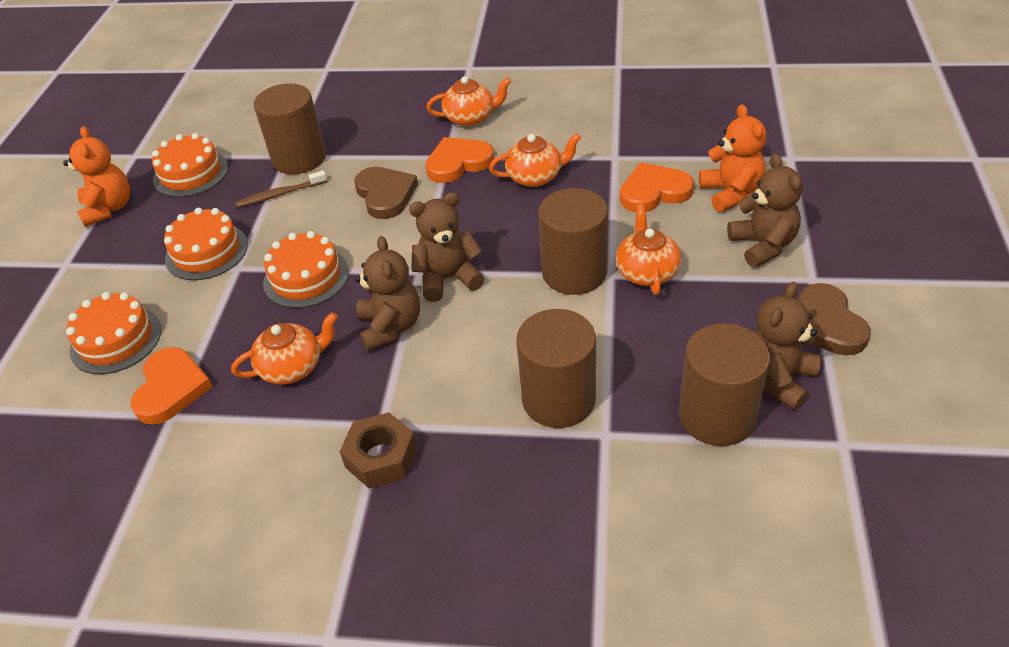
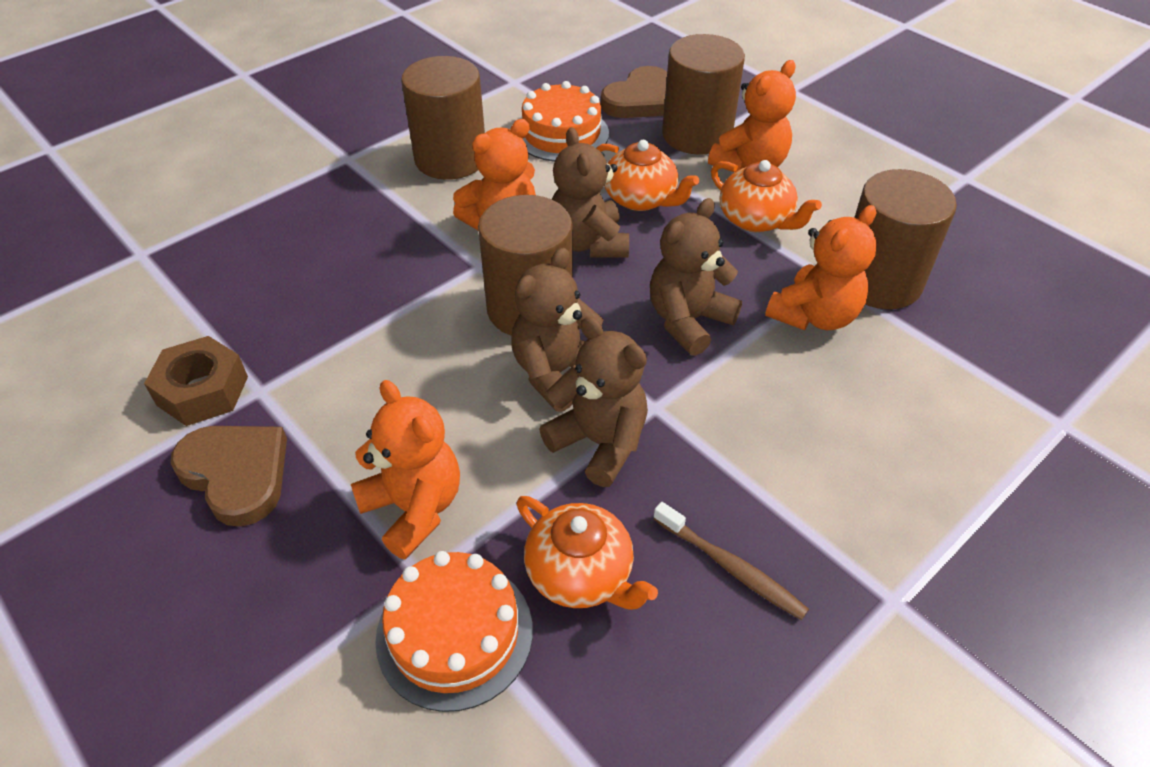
orange cake: 4 -> 2
orange heart: 3 -> 0
orange teapot: 4 -> 3
orange teddy bear: 2 -> 4

